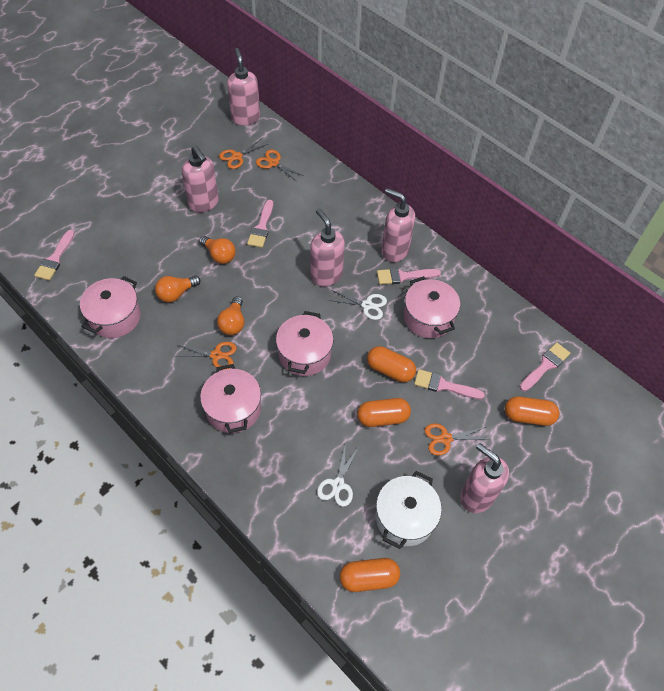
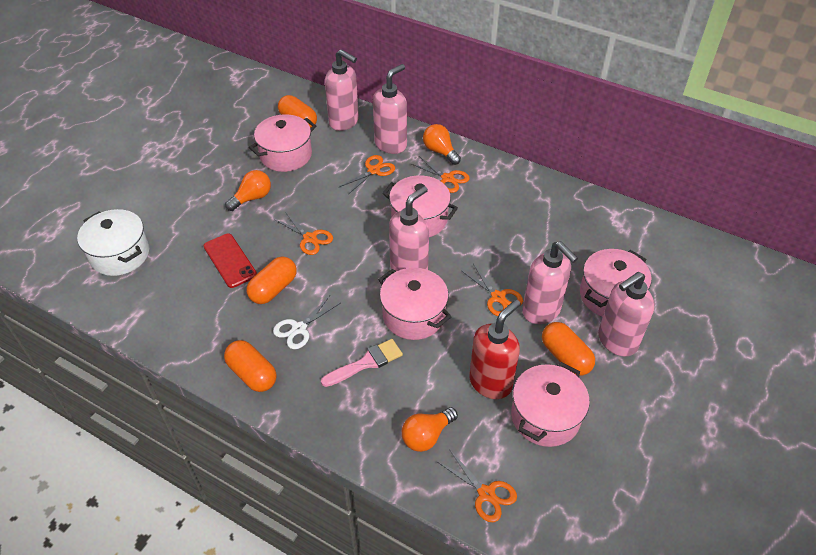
orange scissors: 4 -> 5
pink brush: 5 -> 1
pink pot: 4 -> 5
red phone: 0 -> 1
red soap dispenser: 0 -> 1
white scissors: 2 -> 1

